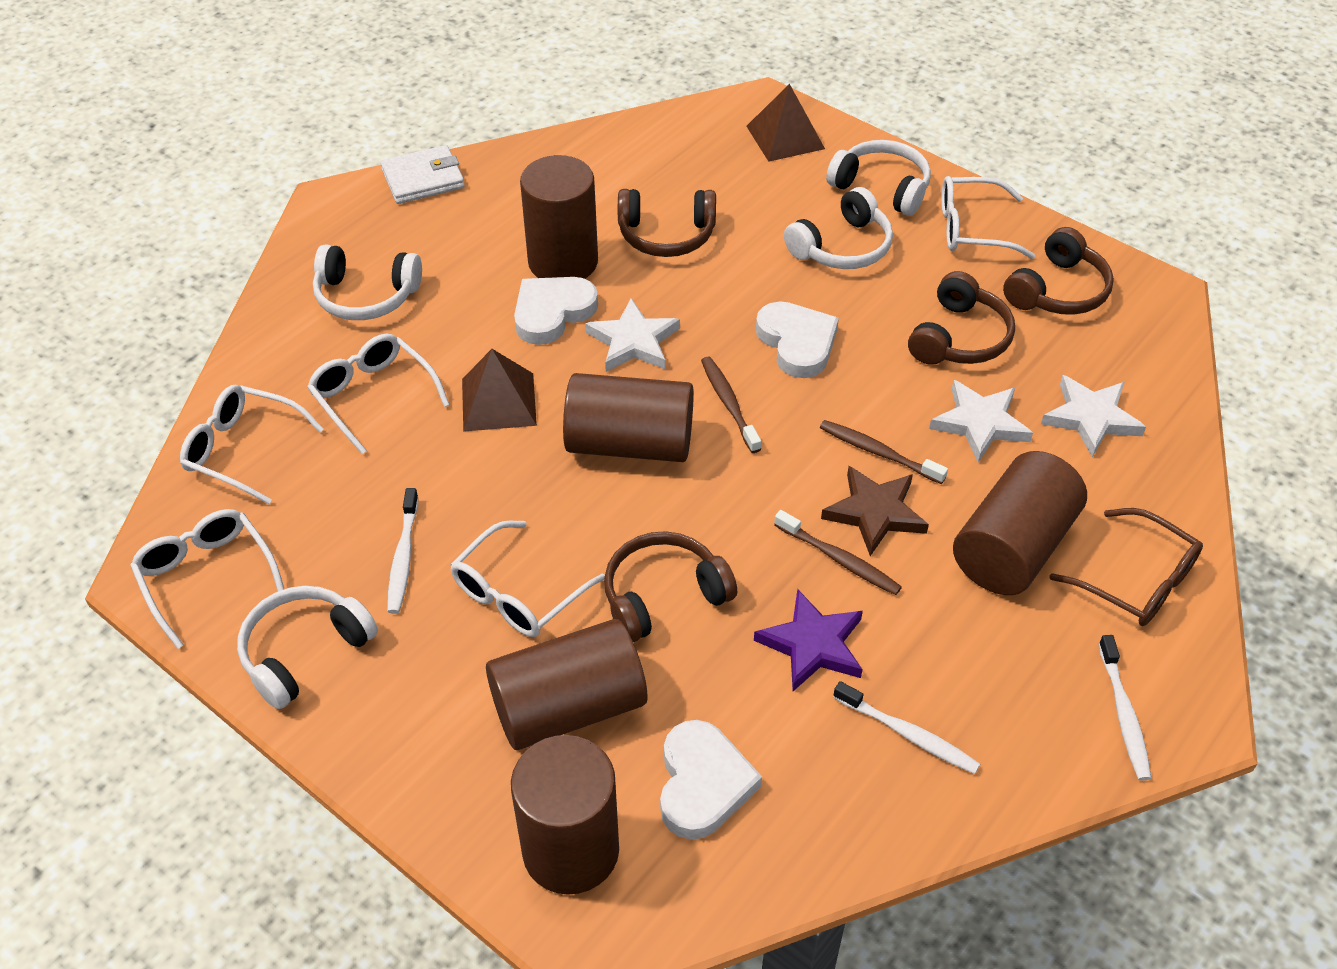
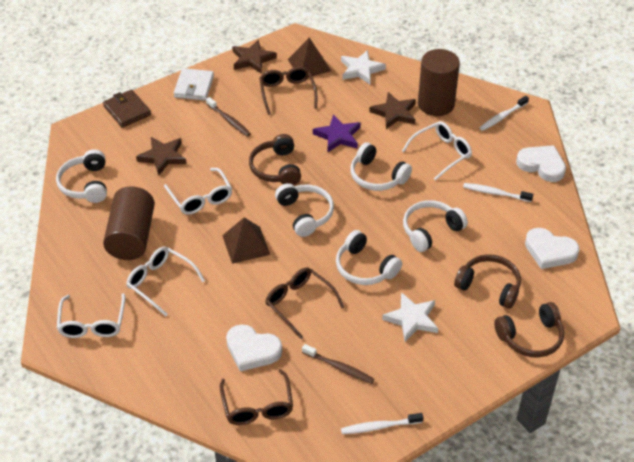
brown cylinder: 5 -> 2
brown glasses: 1 -> 3
brown headphones: 4 -> 3
brown star: 1 -> 3
brown toothbrush: 3 -> 2
brown wallet: 0 -> 1
white glasses: 5 -> 4
white headphones: 4 -> 5
white star: 3 -> 2

